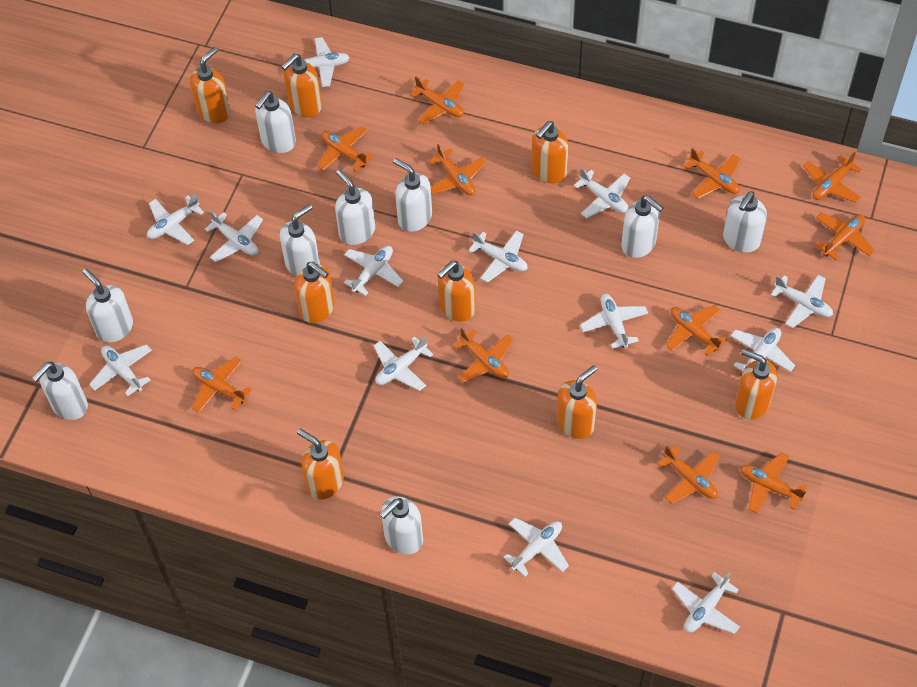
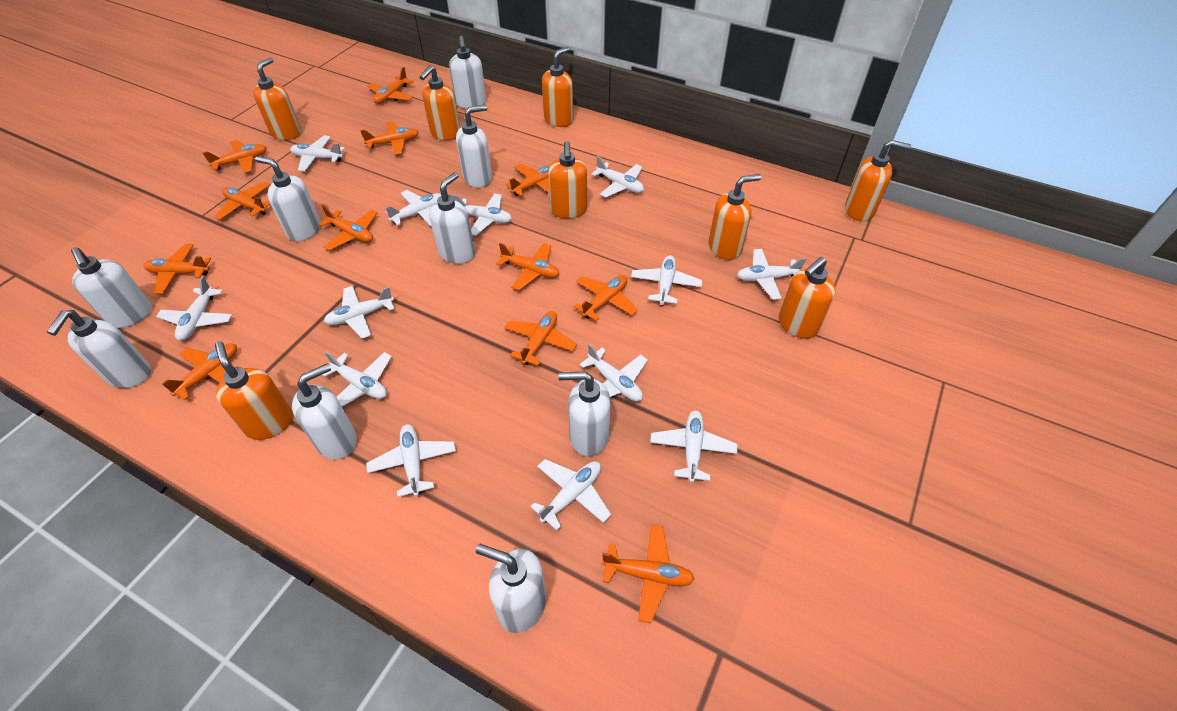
orange plane: 11 -> 12

